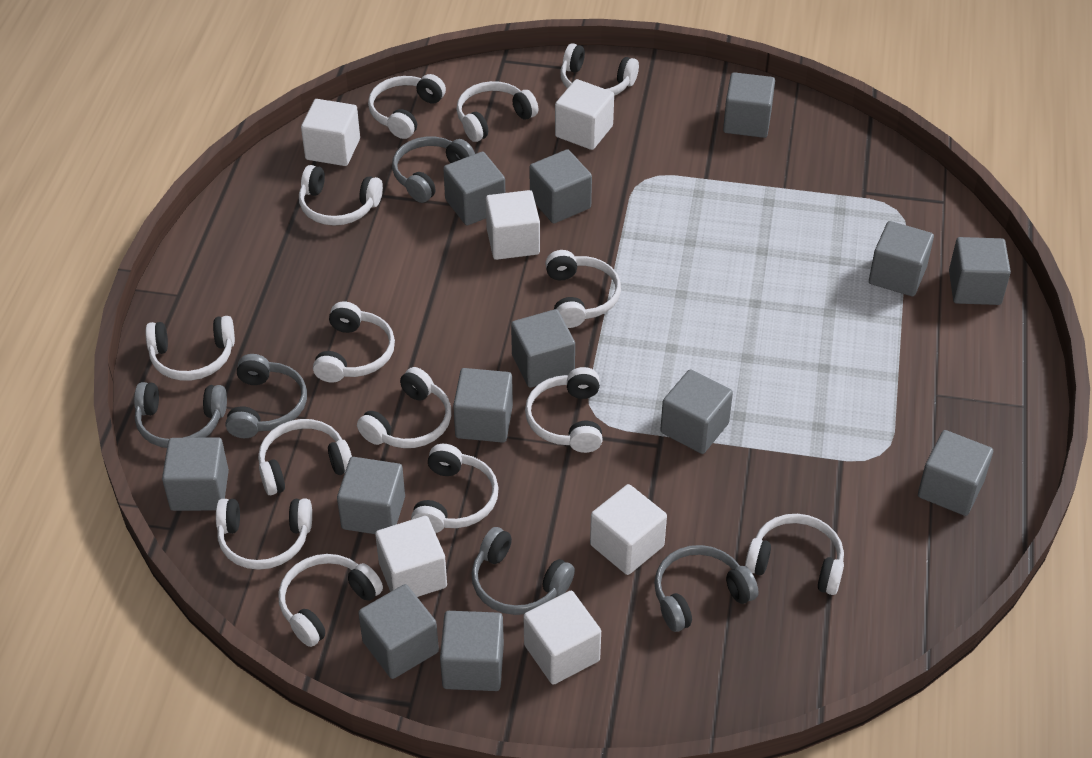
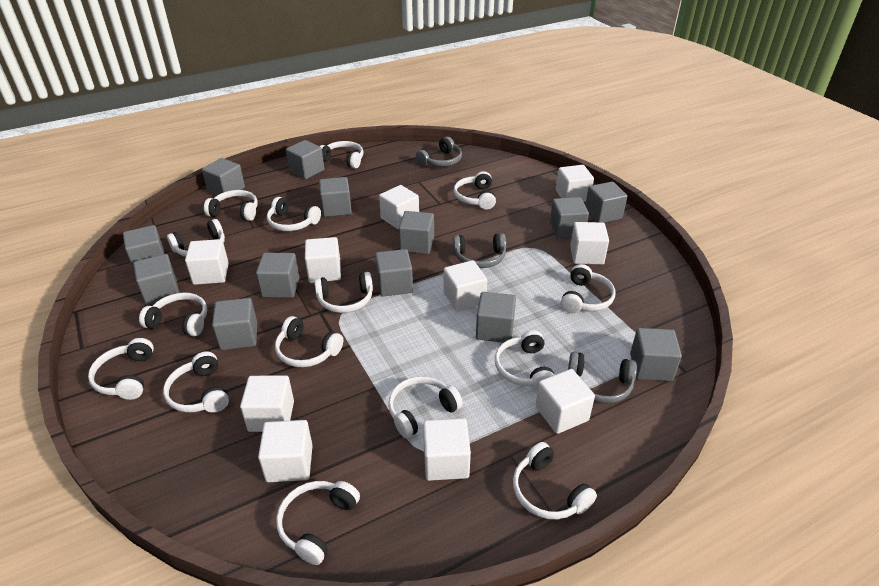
grey headphones: 5 -> 3
white cube: 6 -> 10
white headphones: 14 -> 15

